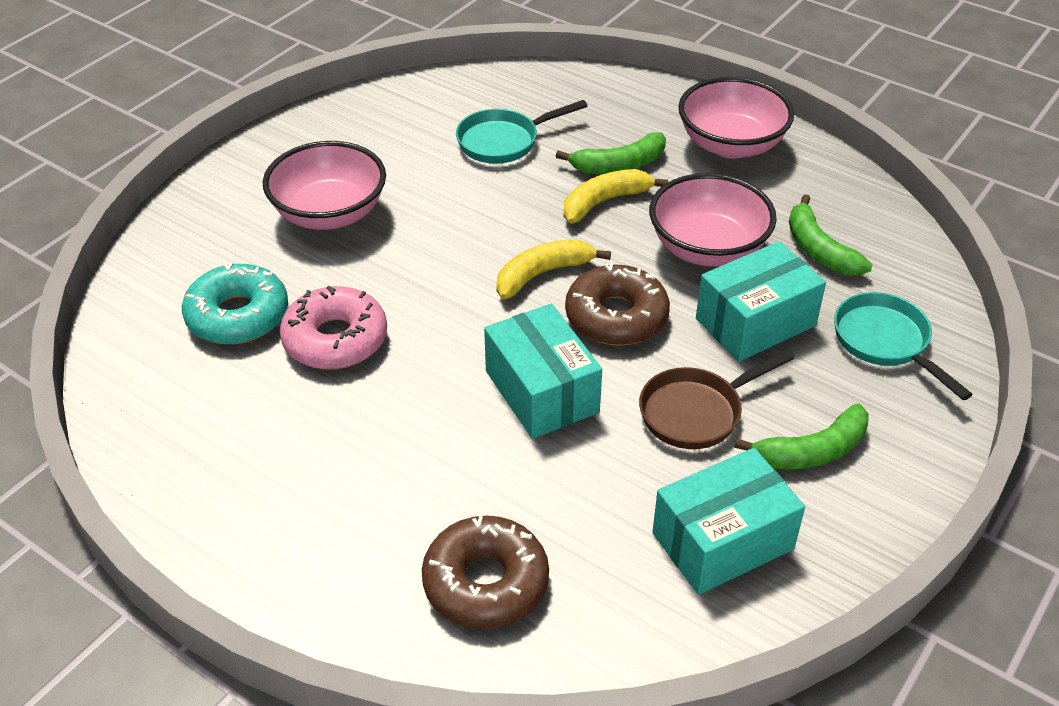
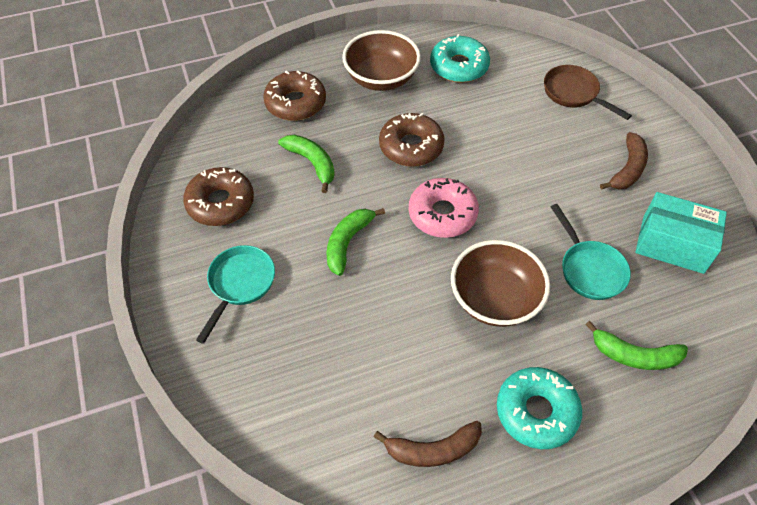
brown banana: 0 -> 2
brown bowl: 0 -> 2
brown donut: 2 -> 3
pink bowl: 3 -> 0
turquoise box: 3 -> 1
turquoise donut: 1 -> 2
yellow banana: 2 -> 0

